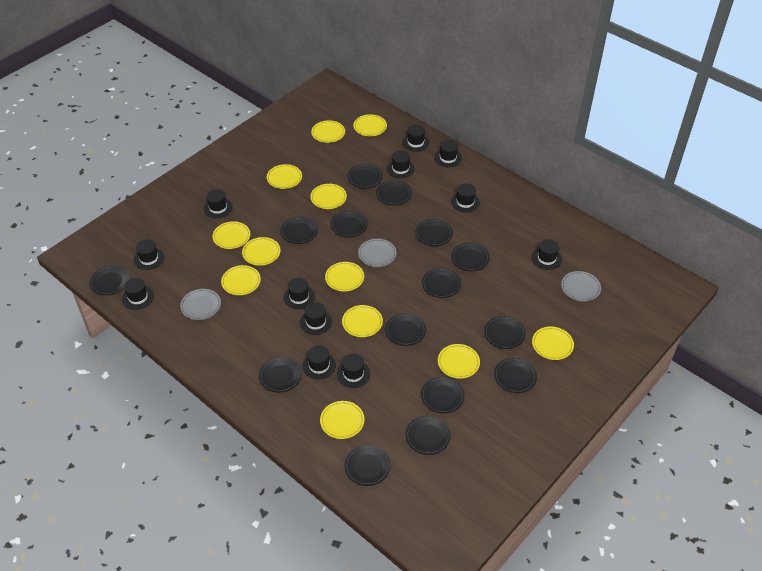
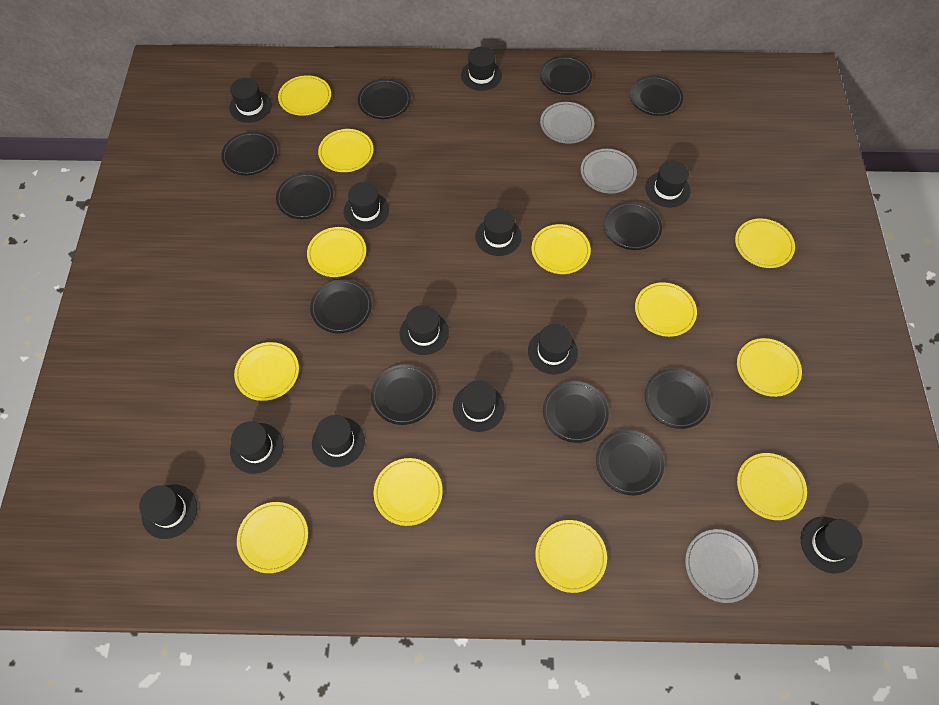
black plate: 15 -> 11

